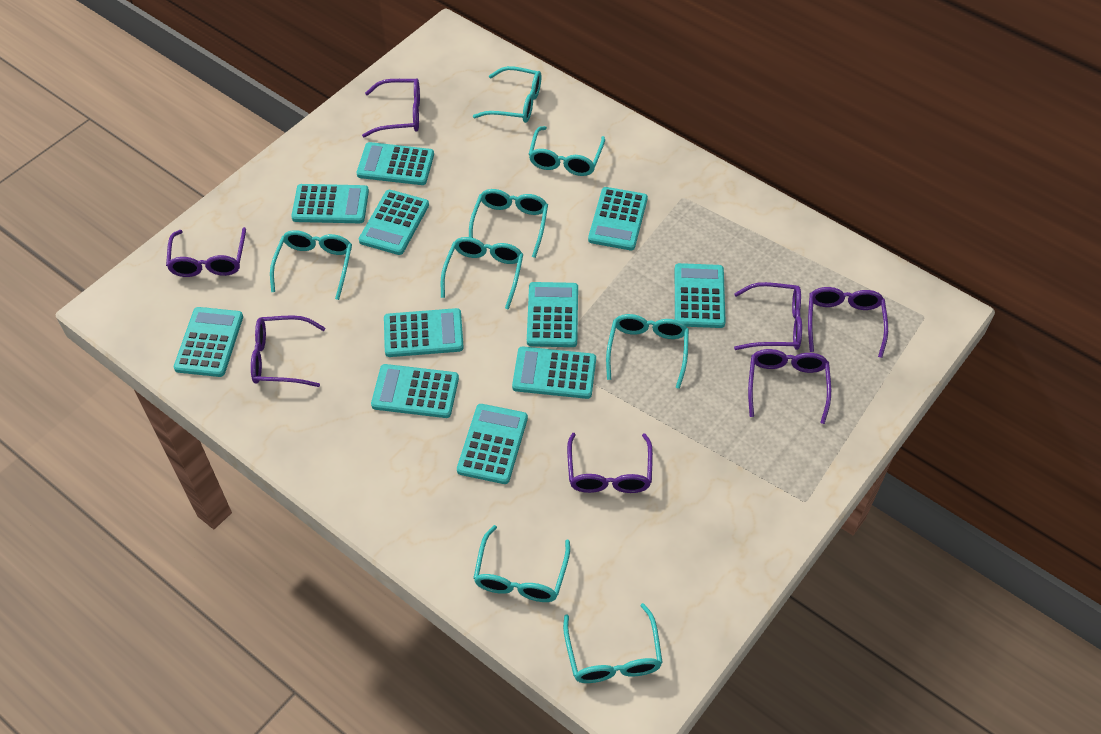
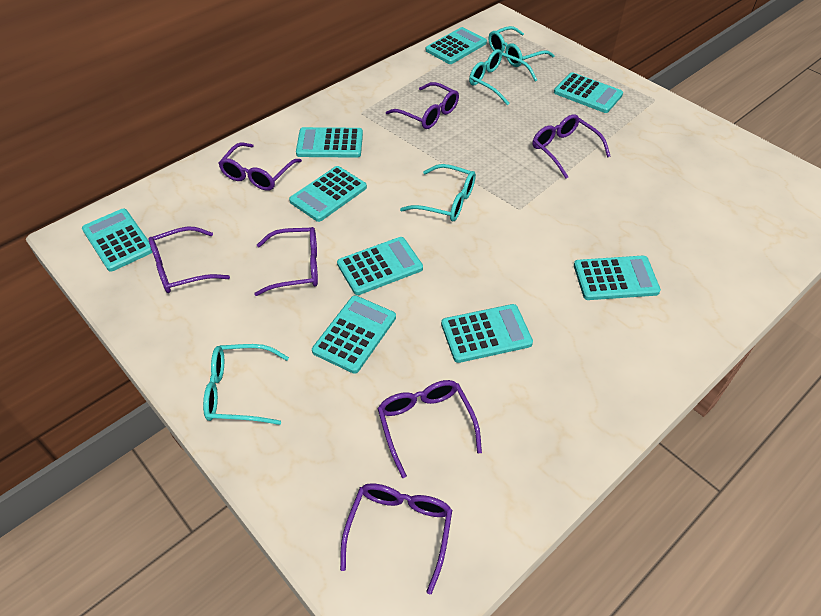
turquoise calculator: 11 -> 9
turquoise glasses: 8 -> 4

